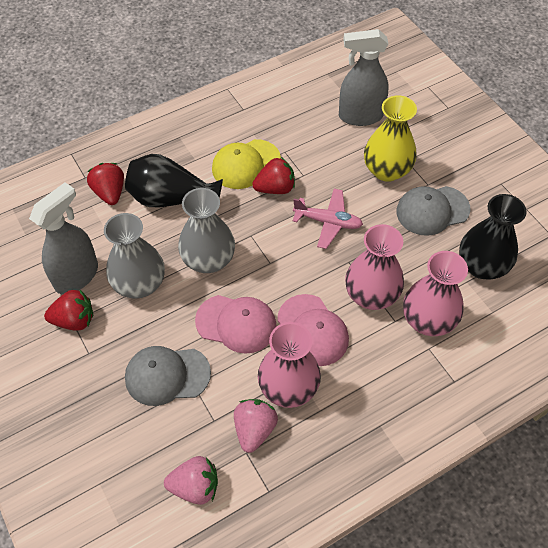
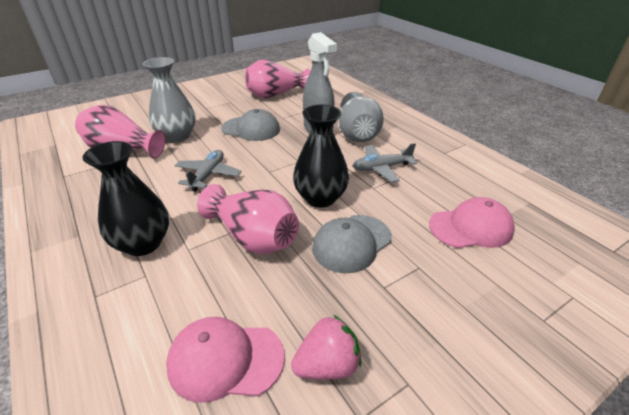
grey plane: 0 -> 2
grey spray bottle: 2 -> 1
pink plane: 1 -> 0
pink strawberry: 2 -> 1
red strawberry: 3 -> 0
yellow cap: 1 -> 0
yellow vase: 1 -> 0

